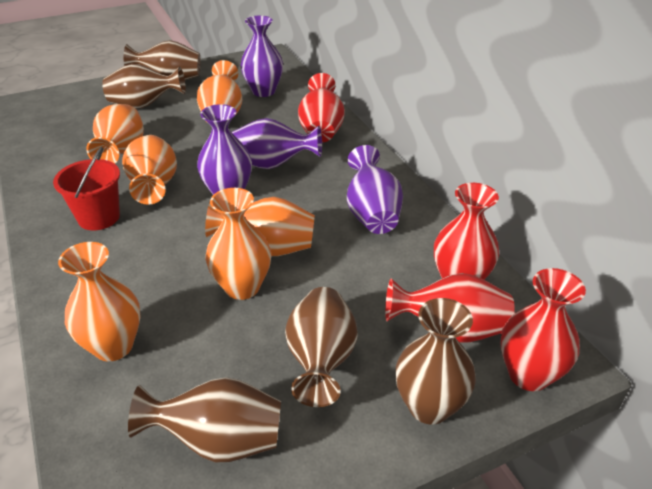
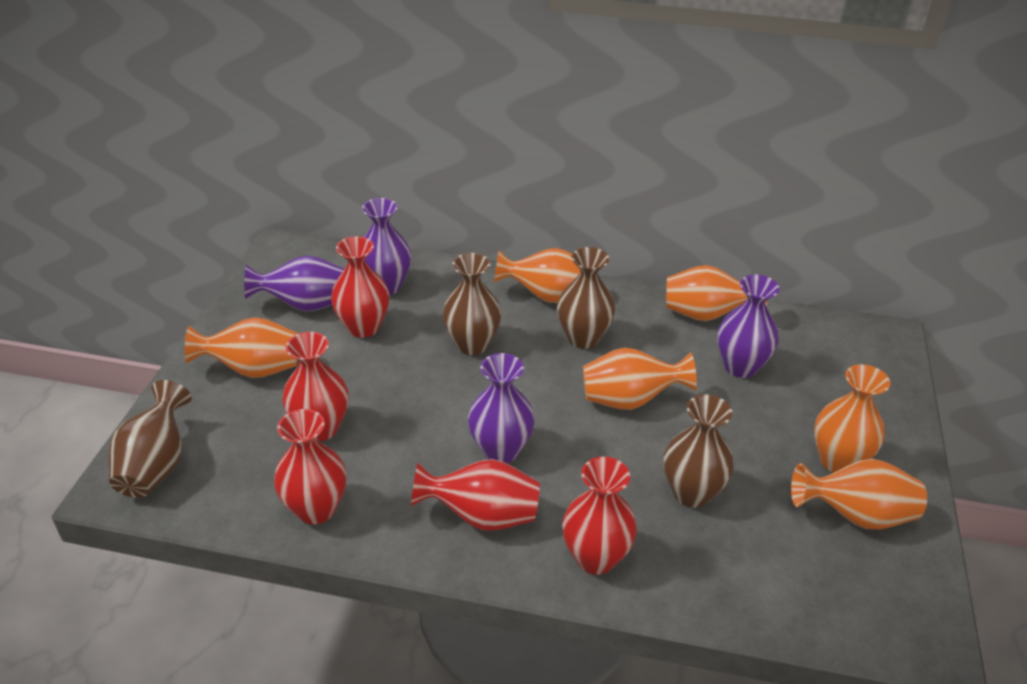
brown vase: 5 -> 4
red bucket: 1 -> 0
red vase: 4 -> 5

